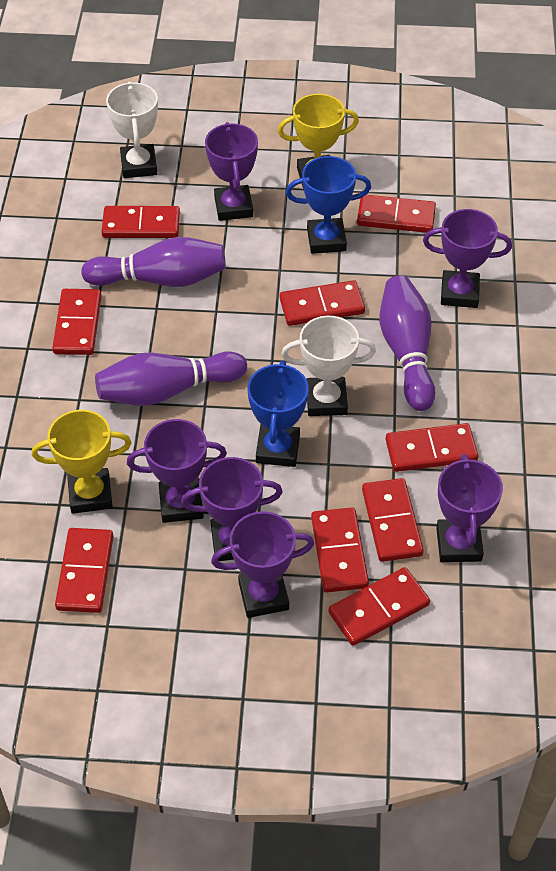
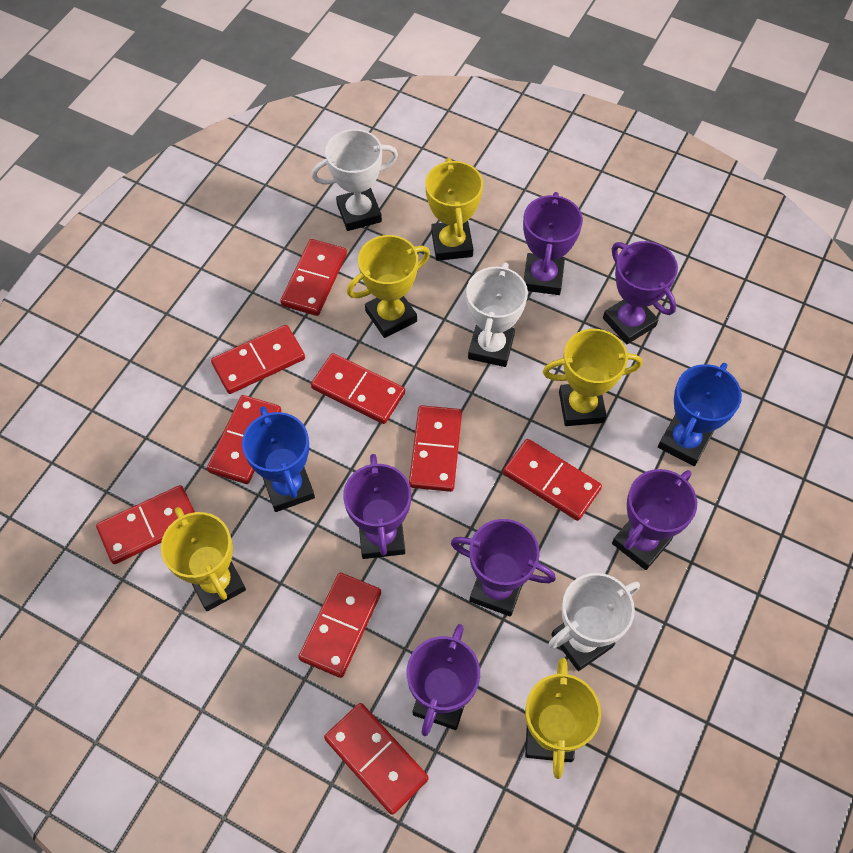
purple bowling pin: 3 -> 0
white trophy: 2 -> 3
yellow trophy: 2 -> 5

